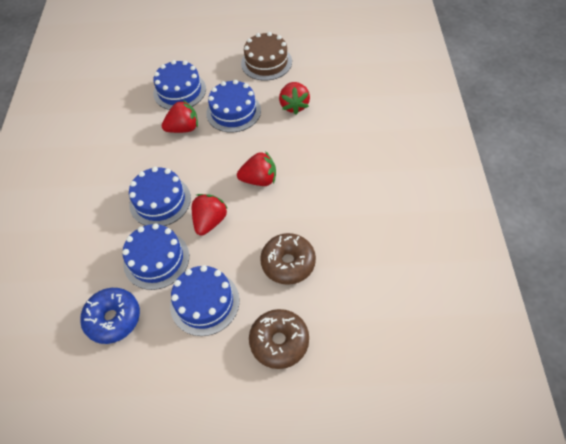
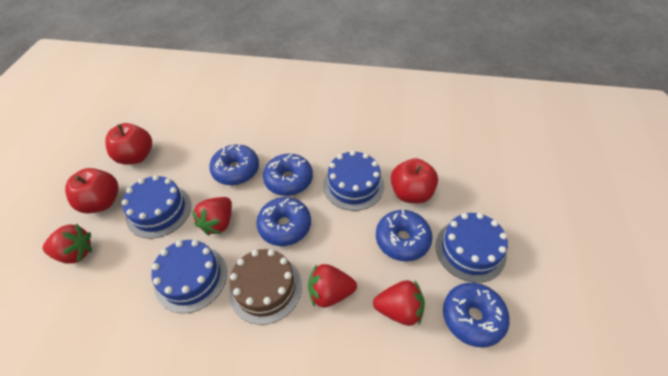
blue cake: 5 -> 4
blue donut: 1 -> 5
brown donut: 2 -> 0
red apple: 0 -> 3

